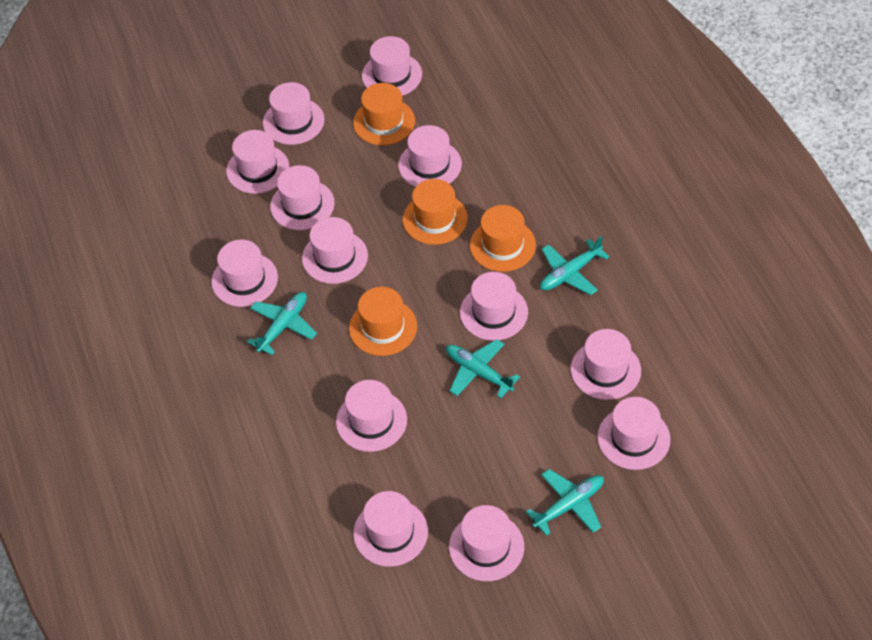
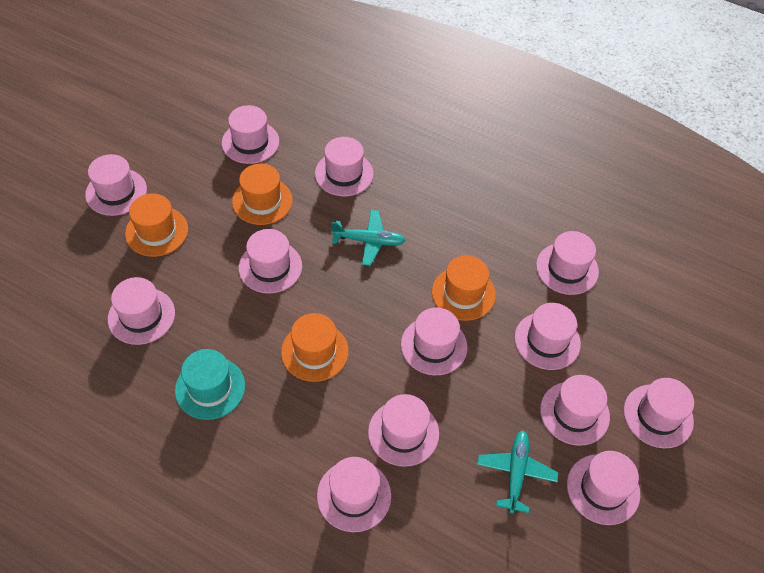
turquoise hat: 0 -> 1
turquoise plane: 4 -> 2

